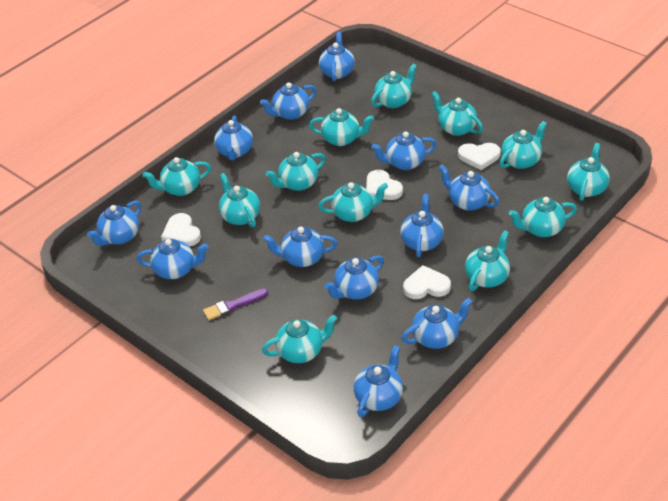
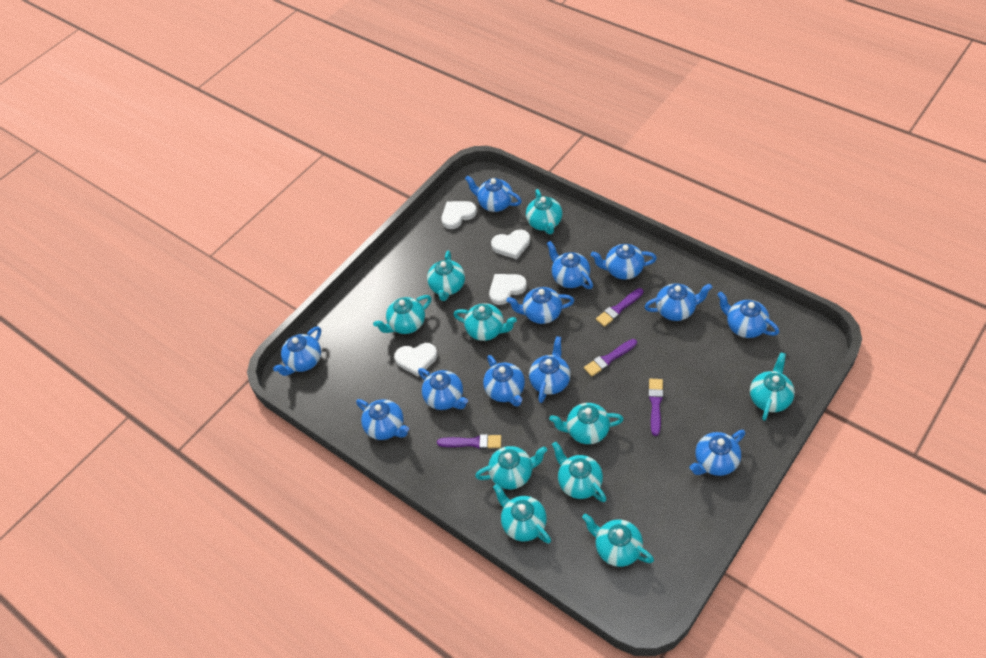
purple brush: 1 -> 4
turquoise teapot: 12 -> 10

